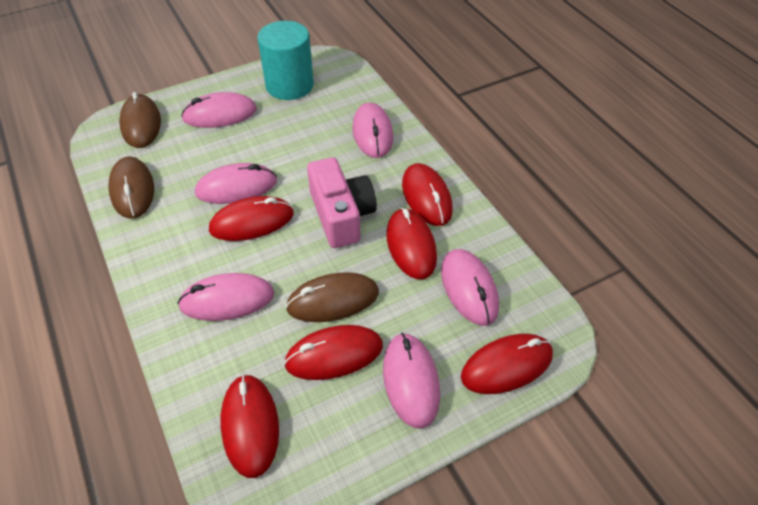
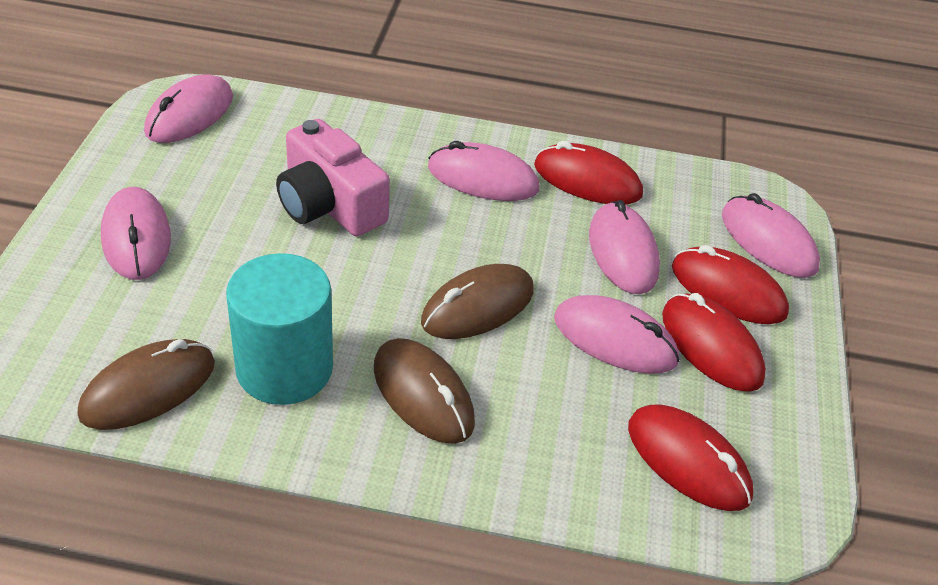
red mouse: 6 -> 4

